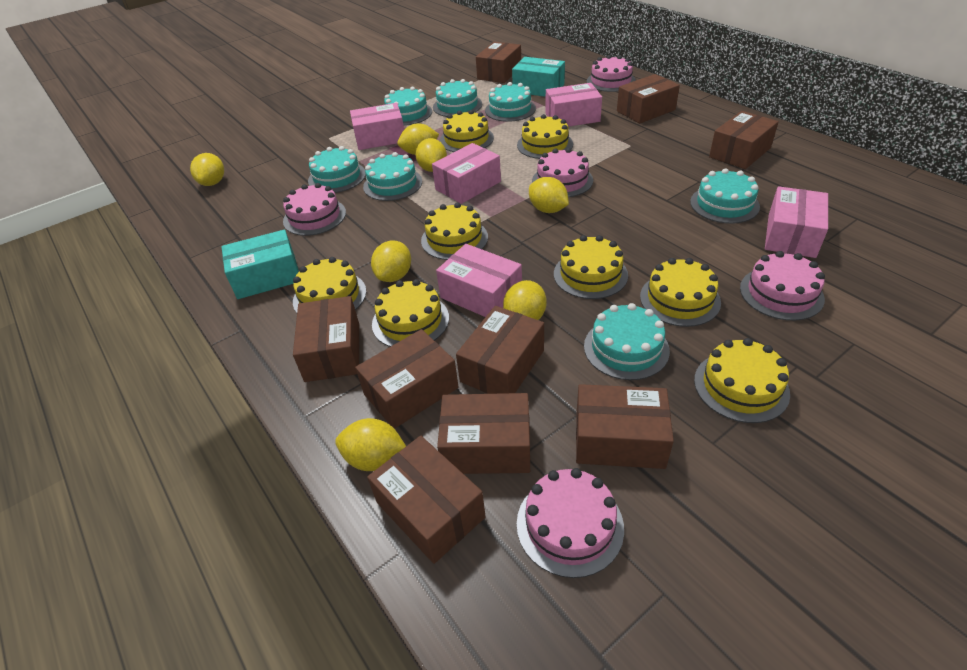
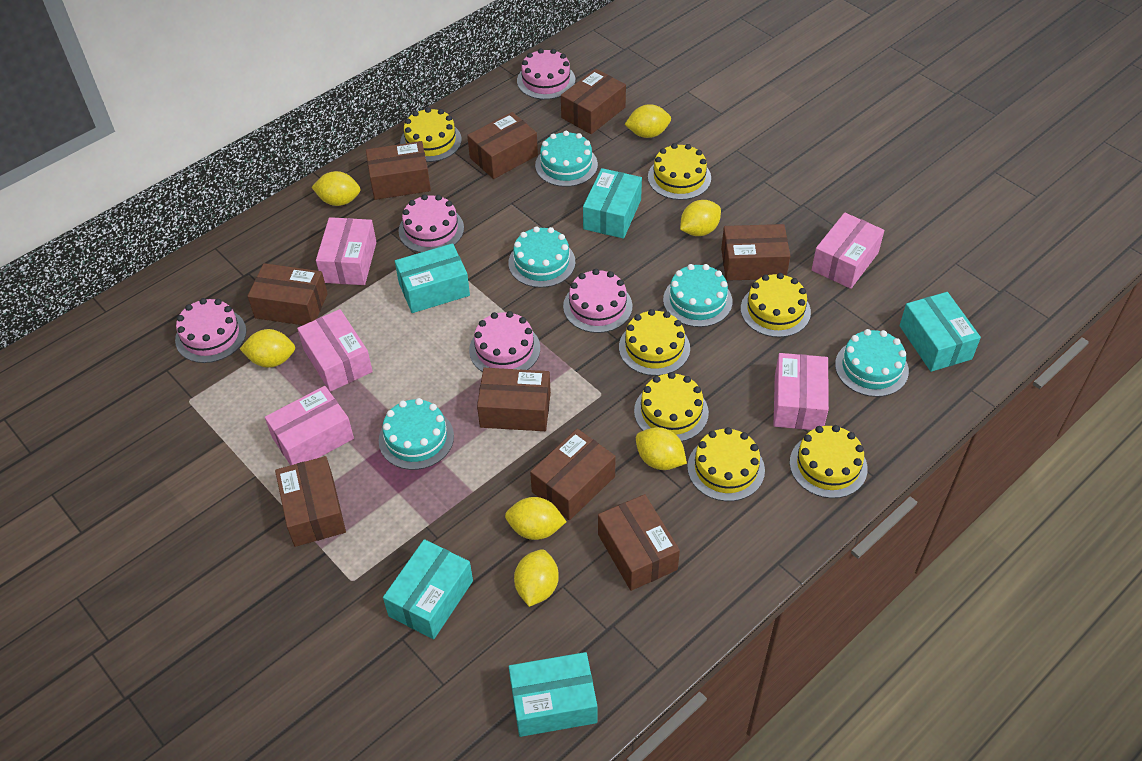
turquoise box: 2 -> 5
turquoise cake: 7 -> 5
yellow cake: 8 -> 7

